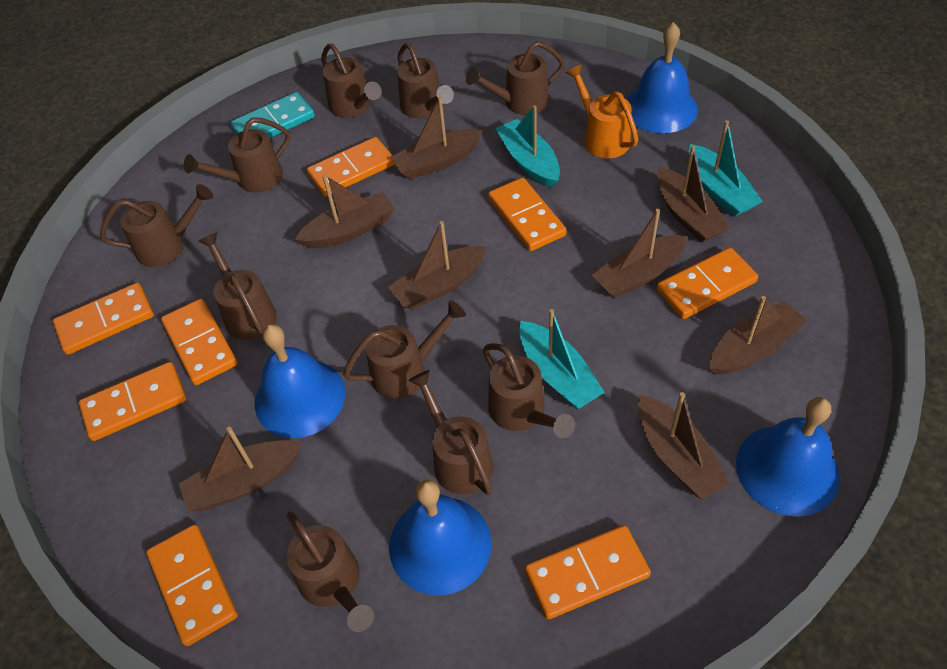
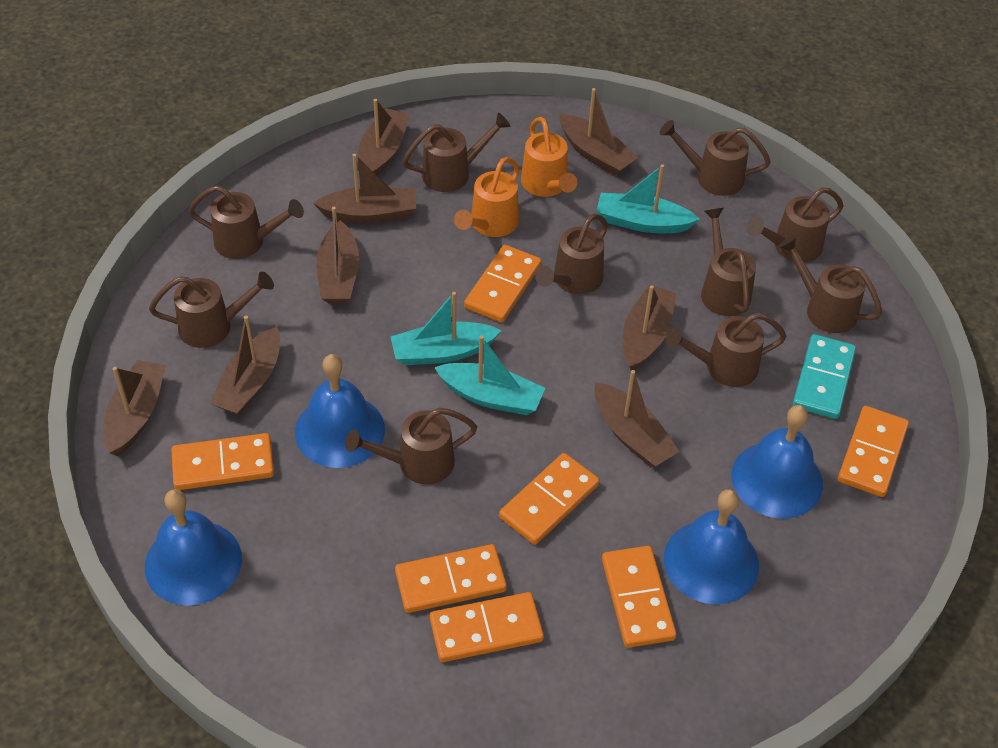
orange domino: 8 -> 7
orange watering can: 1 -> 2

